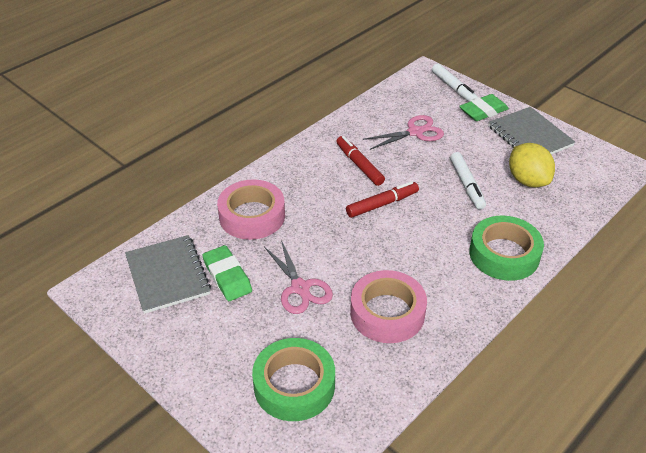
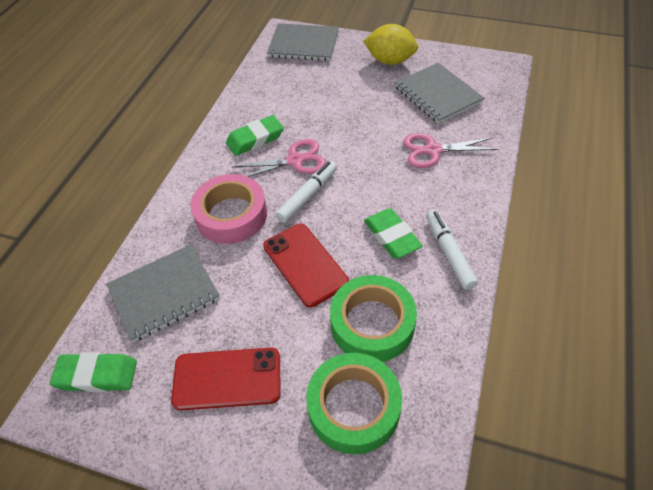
green eraser: 2 -> 3
grey notebook: 2 -> 3
pink tape: 2 -> 1
red marker: 2 -> 0
red phone: 0 -> 2

